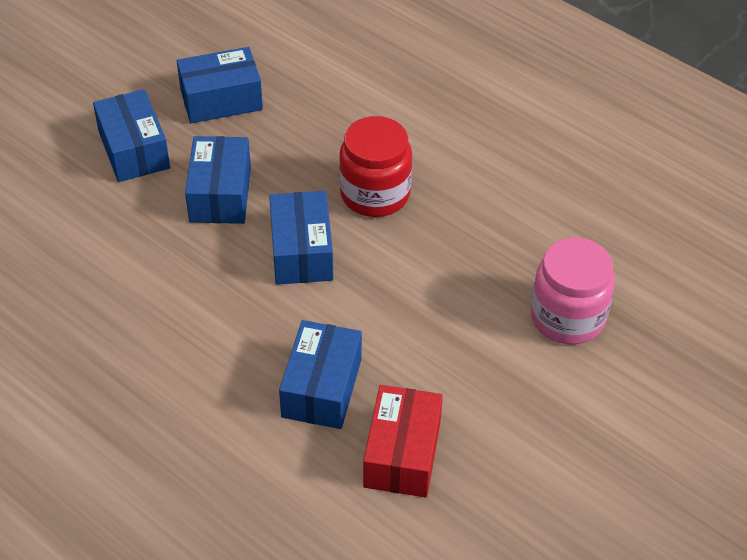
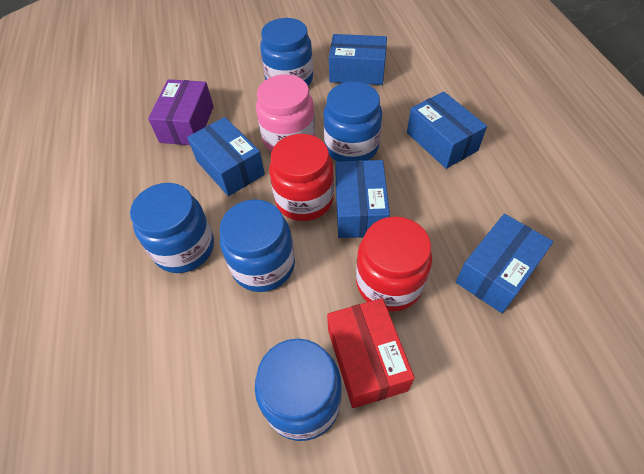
blue jar: 0 -> 5
purple box: 0 -> 1
red jar: 1 -> 2

